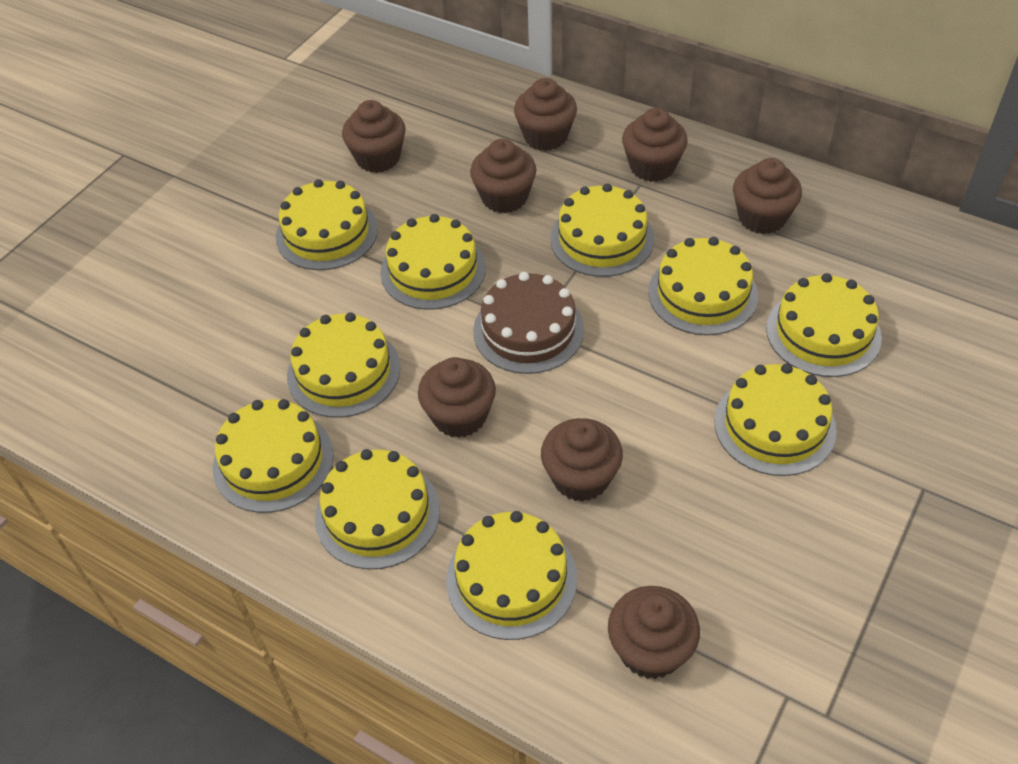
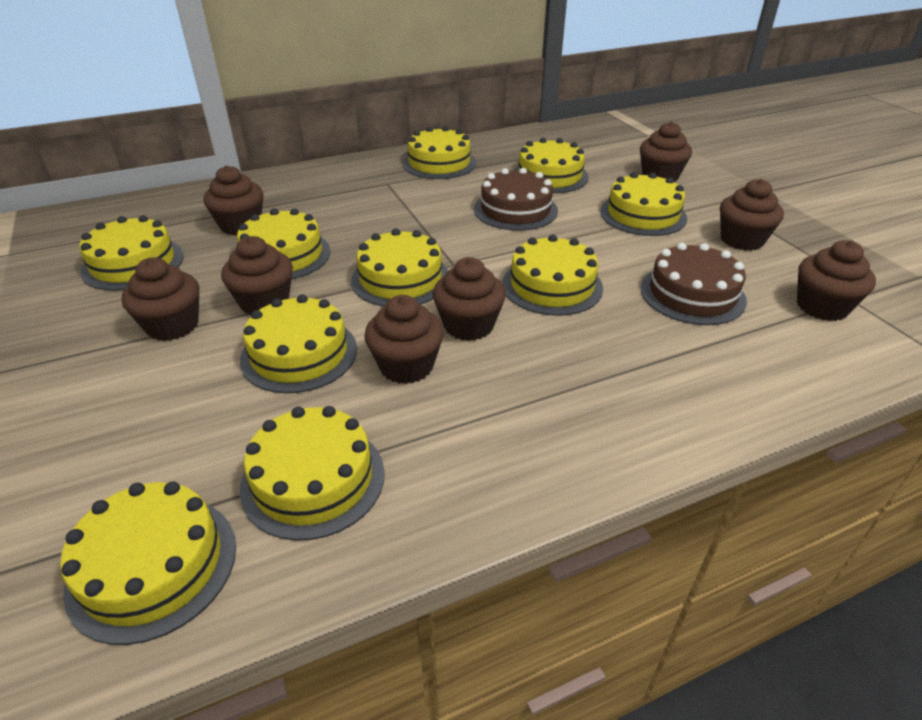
brown cake: 1 -> 2

